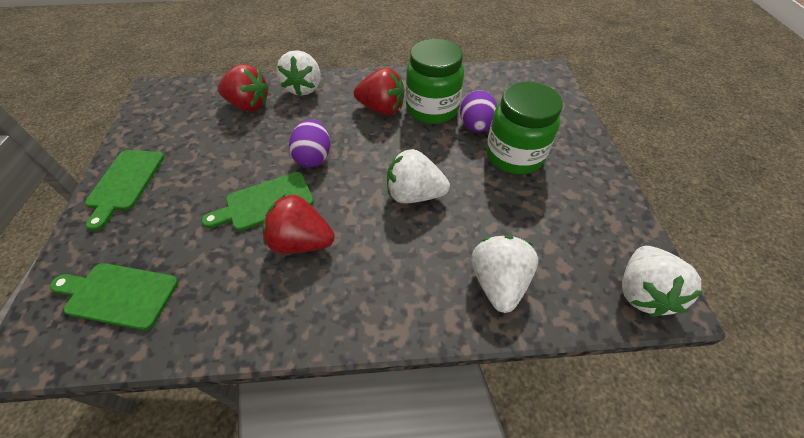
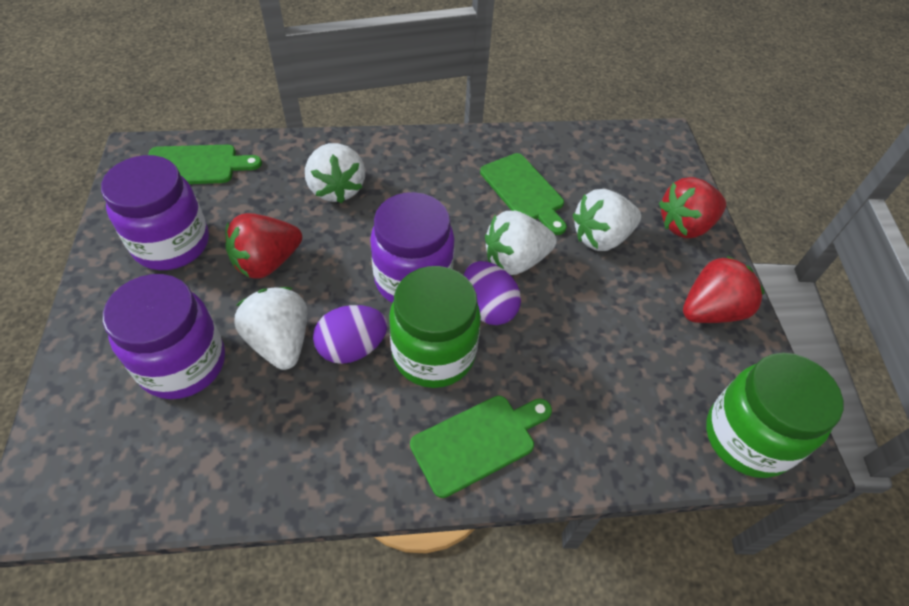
purple jar: 0 -> 3

